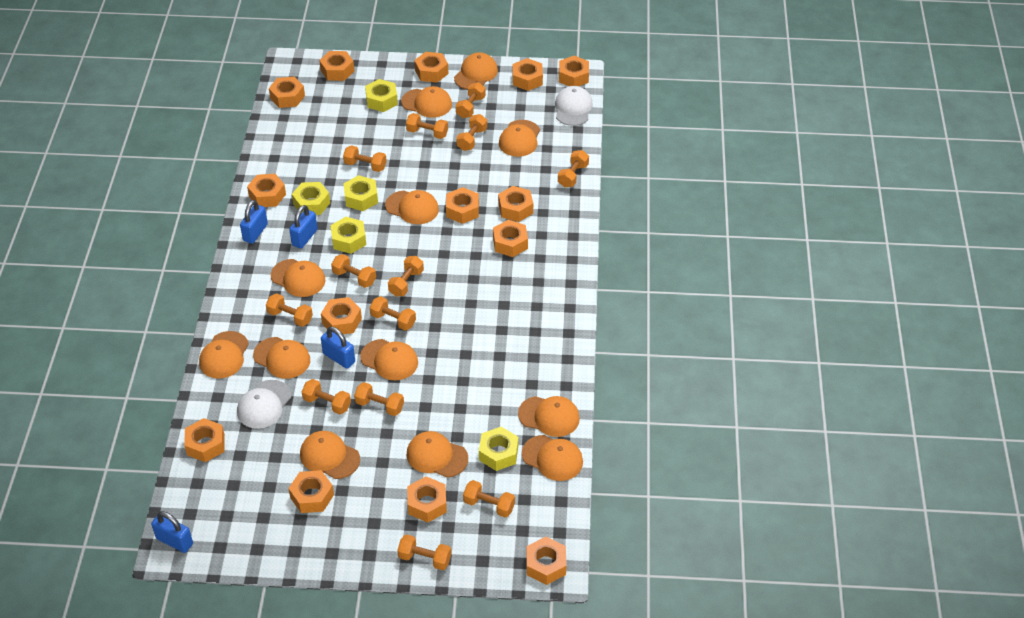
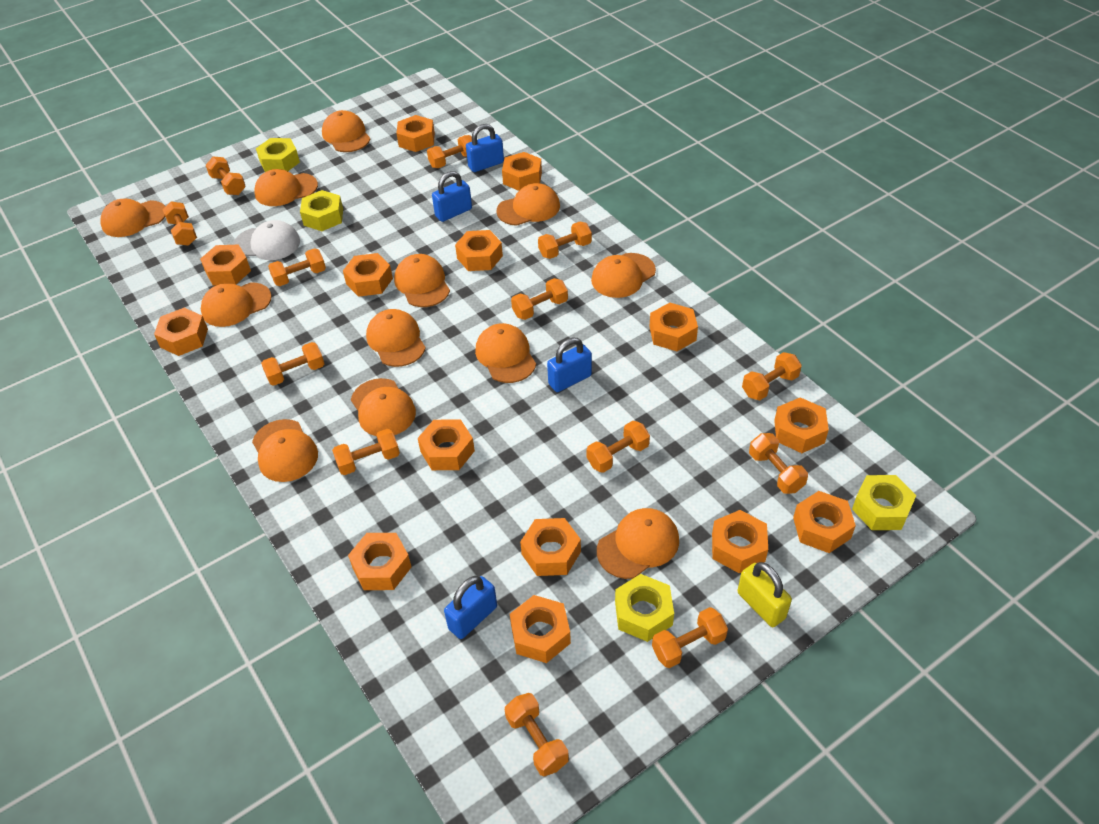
white cap: 2 -> 1
yellow nut: 5 -> 4
yellow padlock: 0 -> 1

